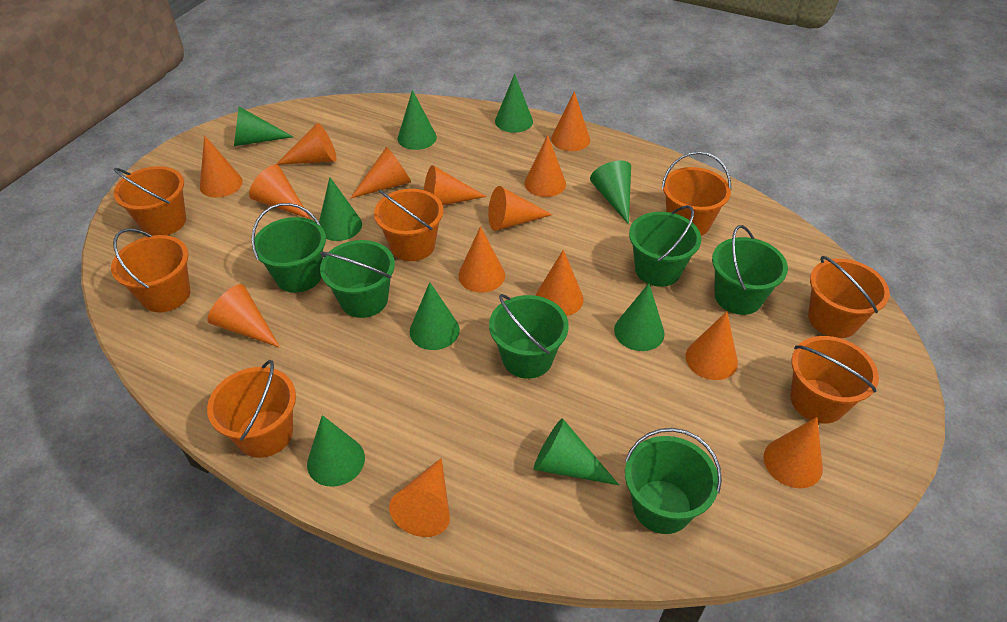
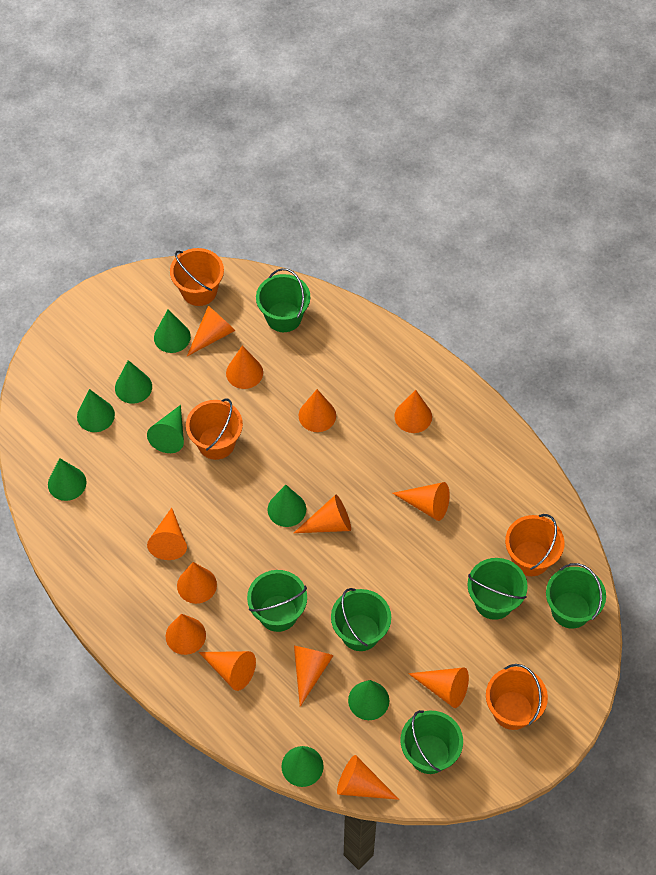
green cone: 9 -> 8
orange bucket: 7 -> 4
orange cone: 14 -> 13

